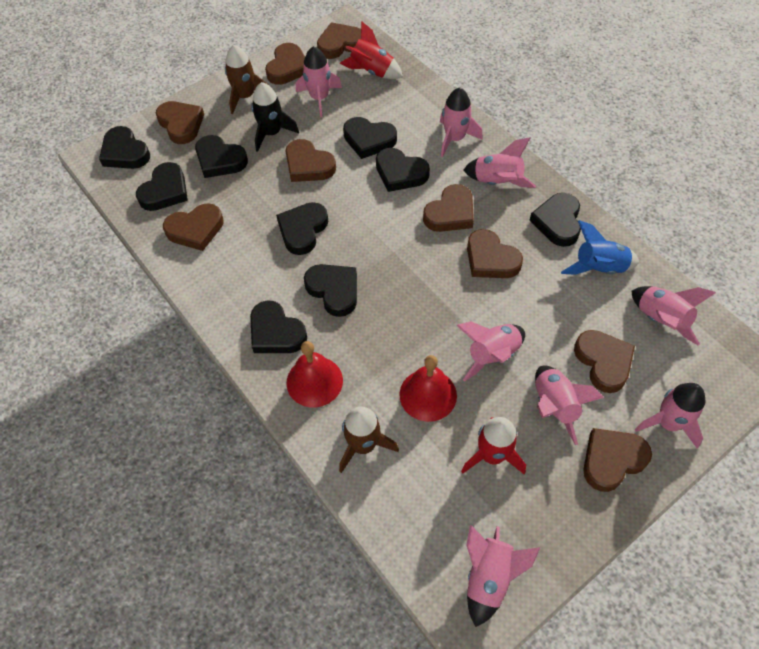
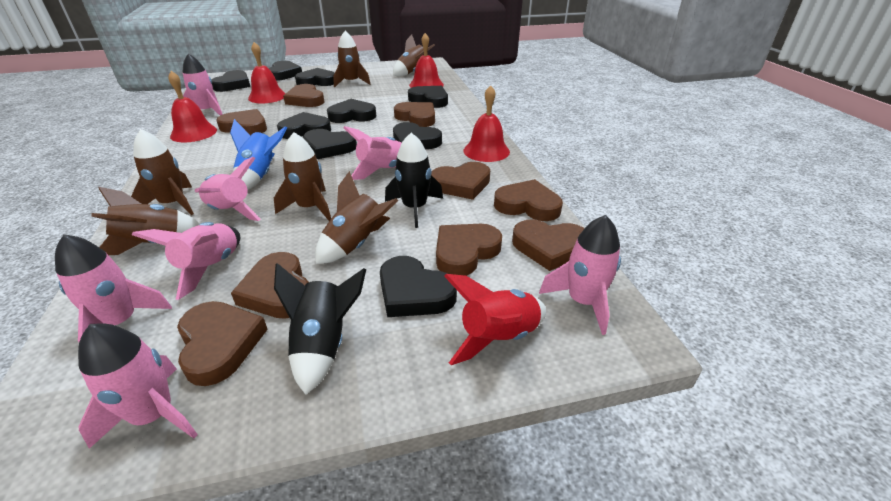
black rocket: 1 -> 2
brown rocket: 2 -> 6
pink rocket: 8 -> 7
red bell: 2 -> 4
red rocket: 2 -> 1

